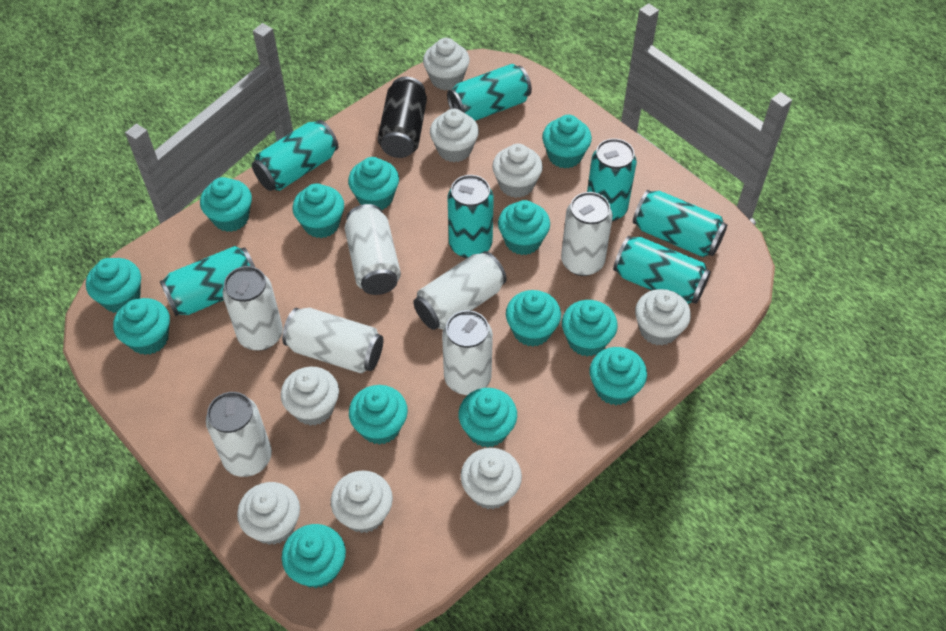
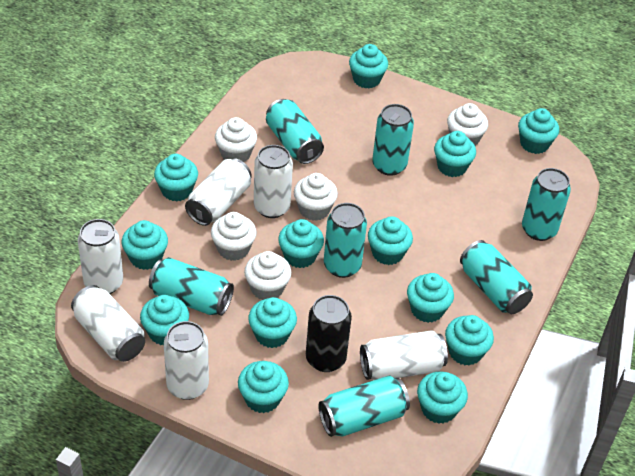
white can: 7 -> 6
white cupcake: 8 -> 5

